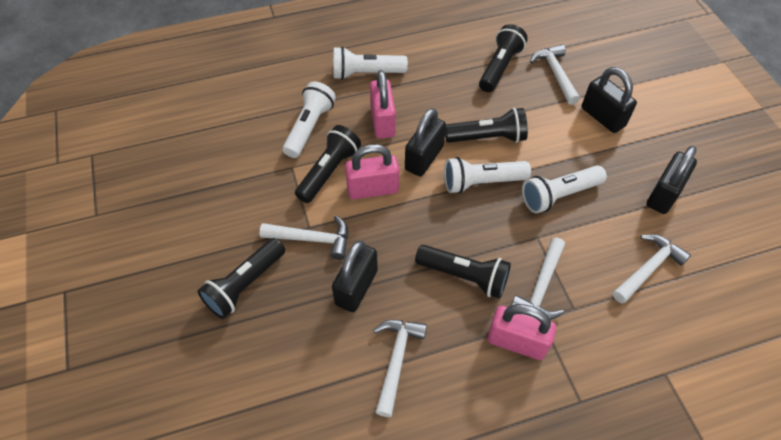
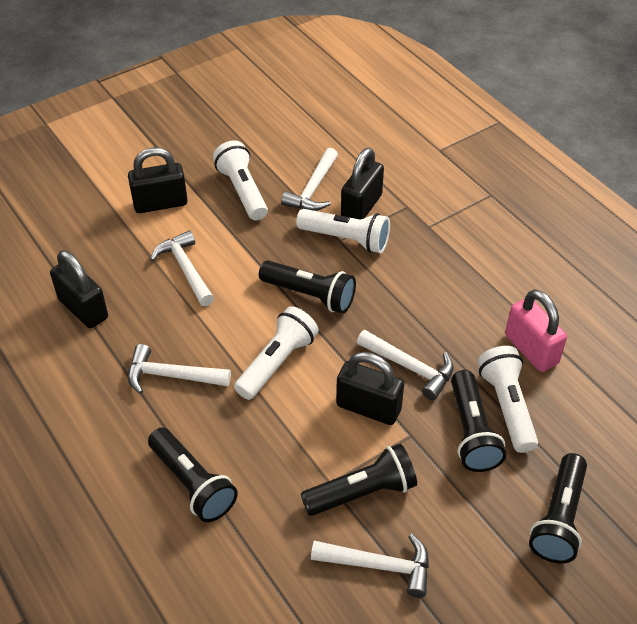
pink padlock: 3 -> 1

